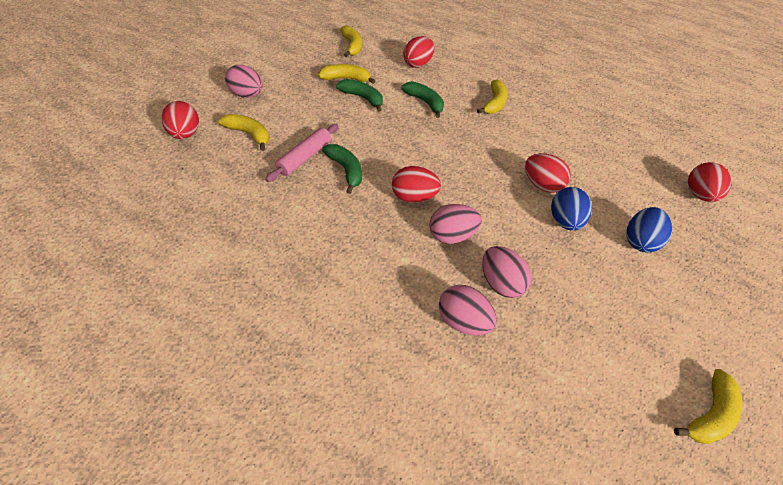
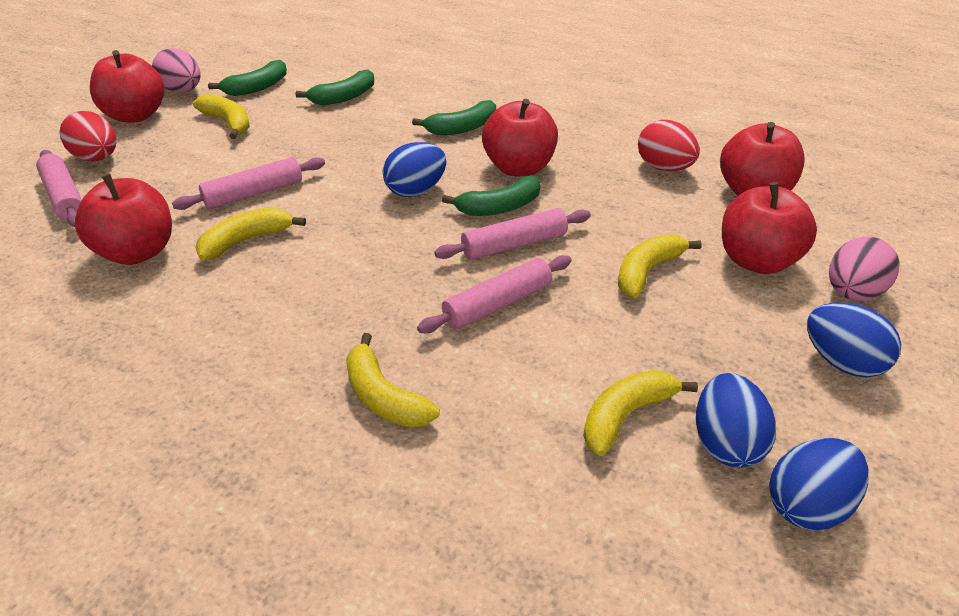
blue egg: 2 -> 4
green banana: 3 -> 4
pink egg: 4 -> 2
pink rolling pin: 1 -> 4
red apple: 0 -> 5
red egg: 5 -> 2

